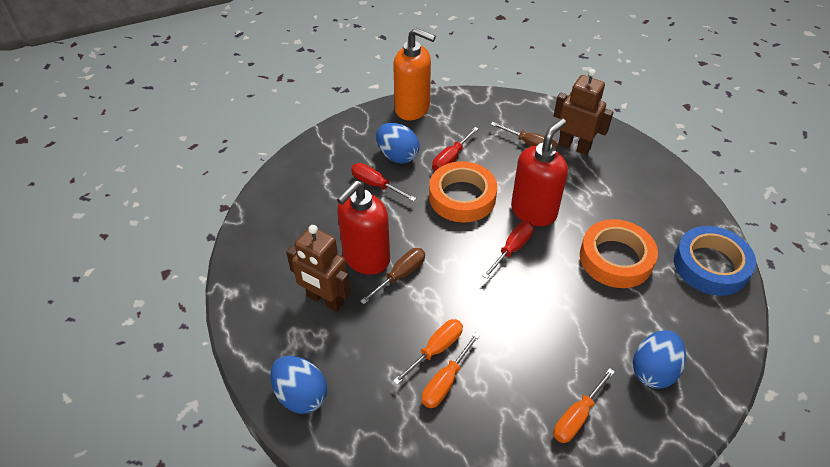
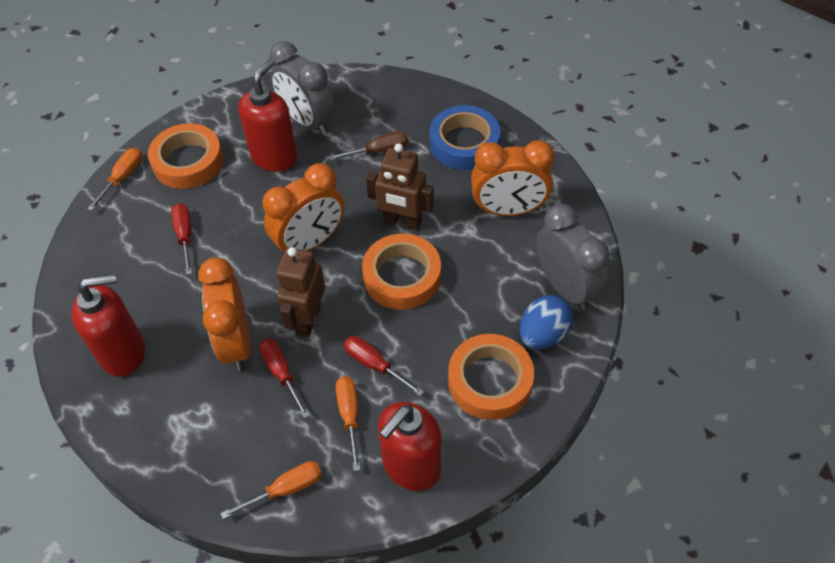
blue egg: 3 -> 1
brown screwdriver: 2 -> 1
grey clock: 0 -> 2
orange clock: 0 -> 3
orange soap dispenser: 1 -> 0
orange tape: 2 -> 3
red soap dispenser: 2 -> 3

